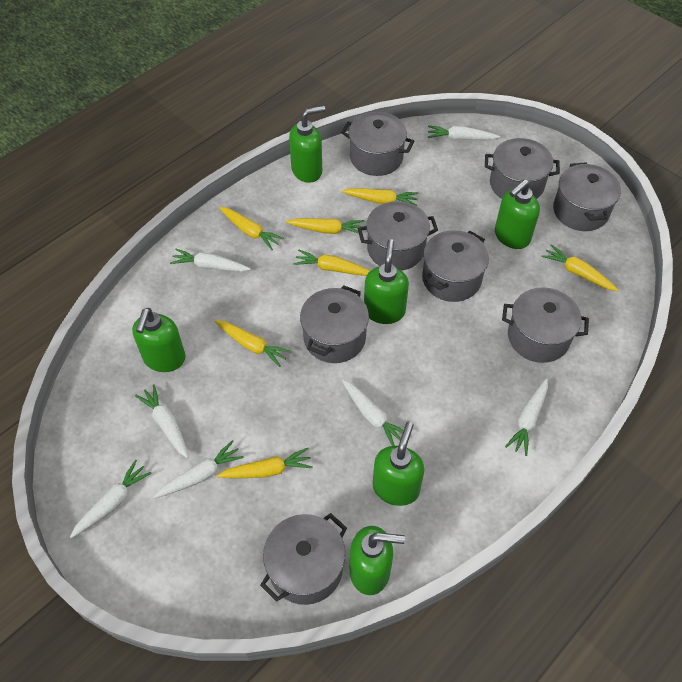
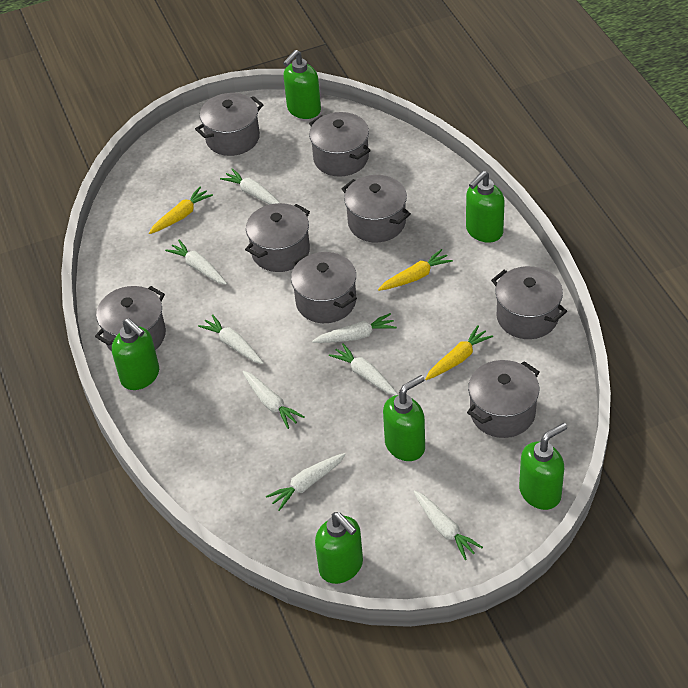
white carrot: 7 -> 8
yellow carrot: 7 -> 3

